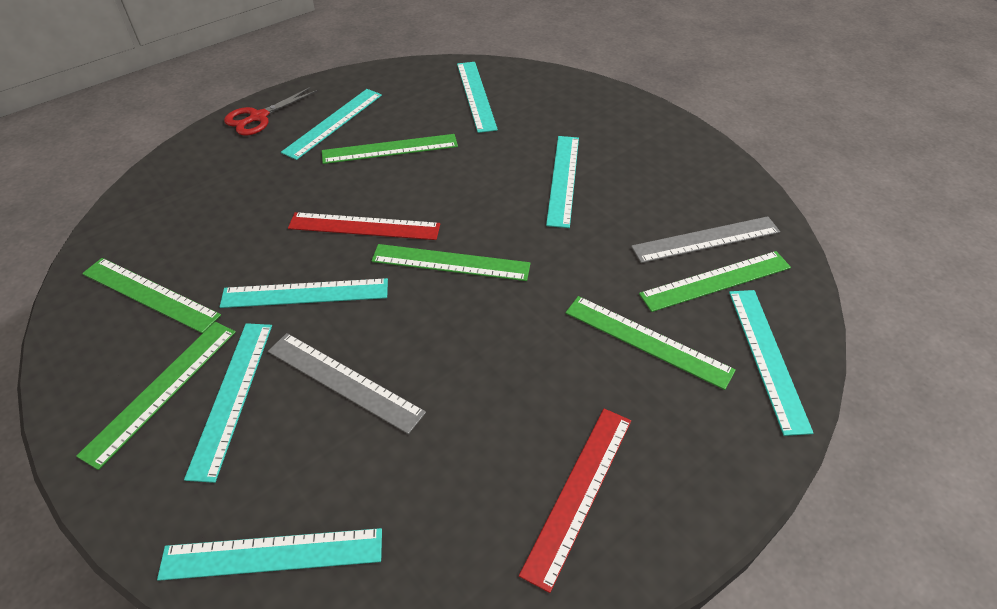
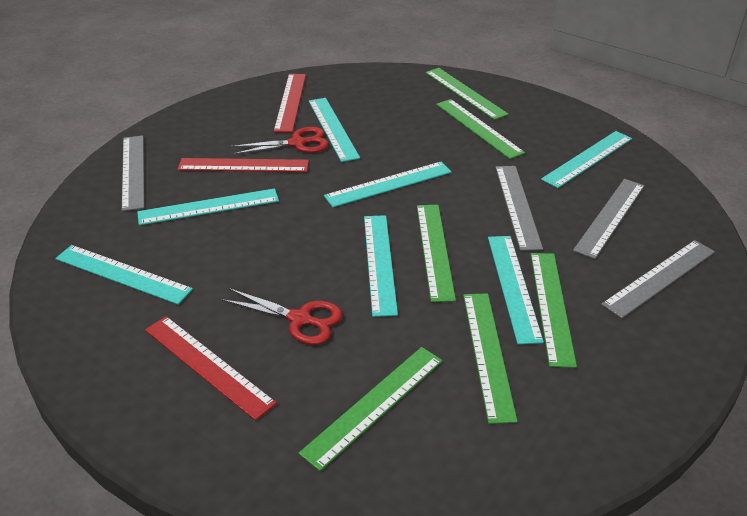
grey ruler: 2 -> 4
red ruler: 2 -> 3
red scissors: 1 -> 2

